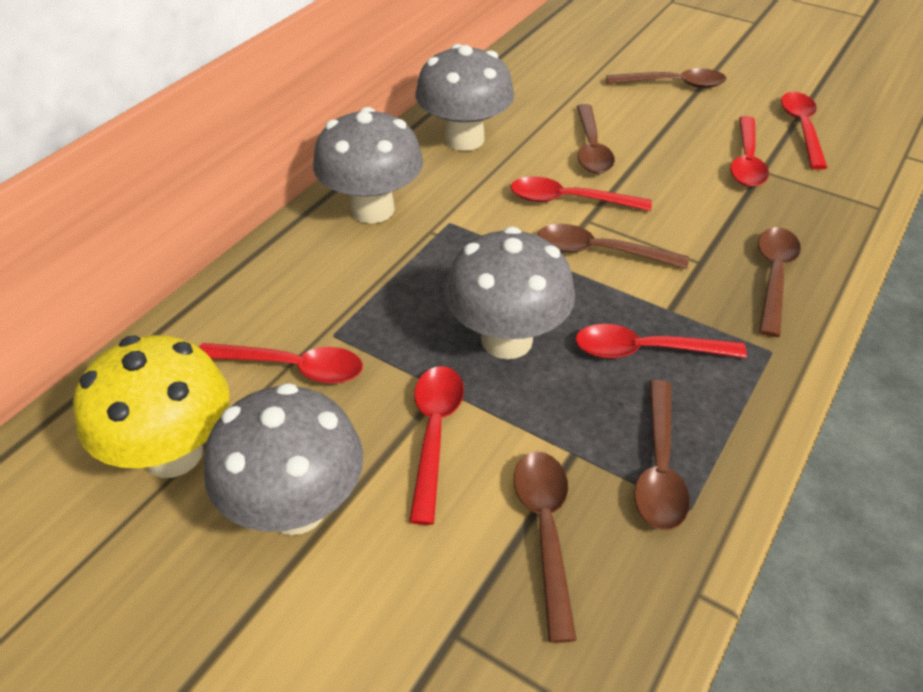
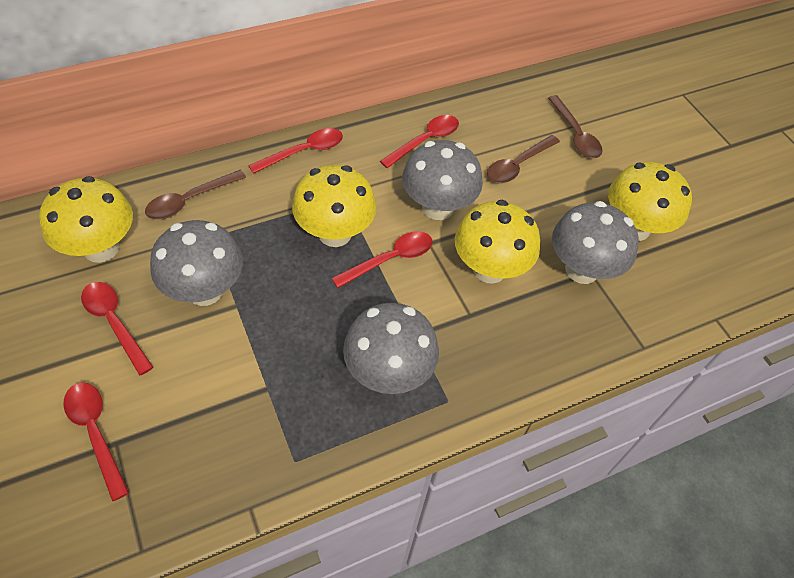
brown spoon: 6 -> 3
red spoon: 6 -> 5
yellow mushroom: 1 -> 4

